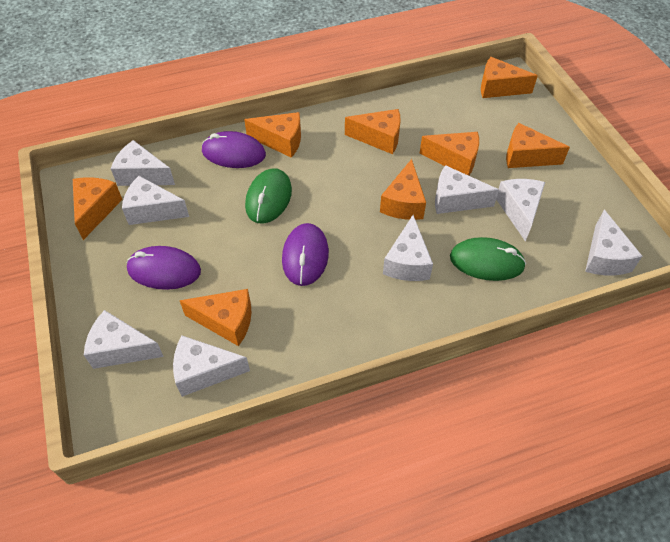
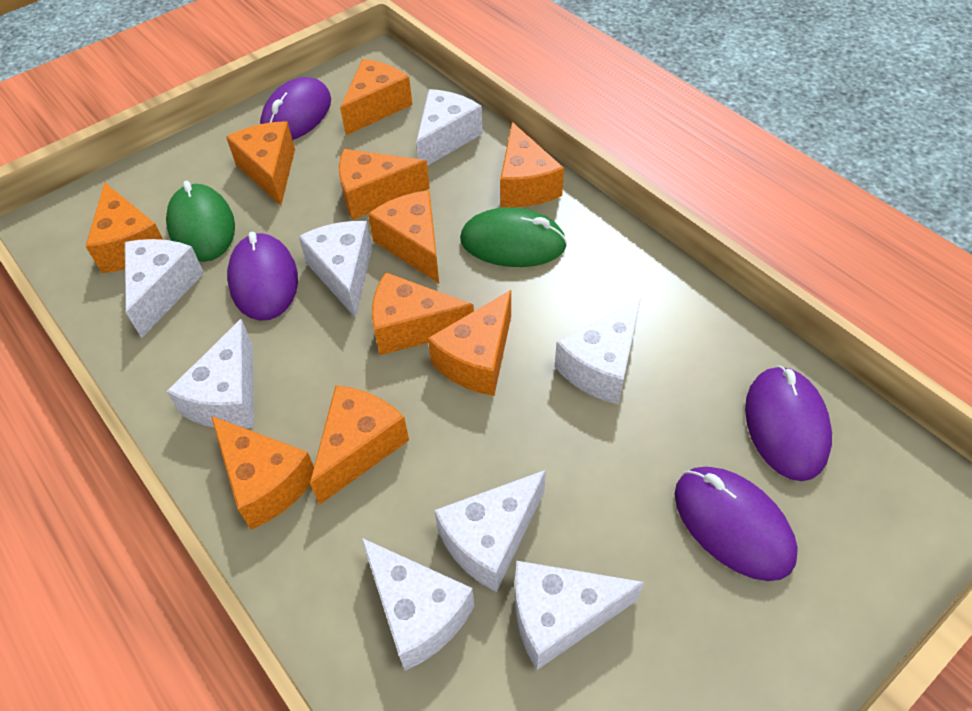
orange cheese: 8 -> 10
purple mouse: 3 -> 4

